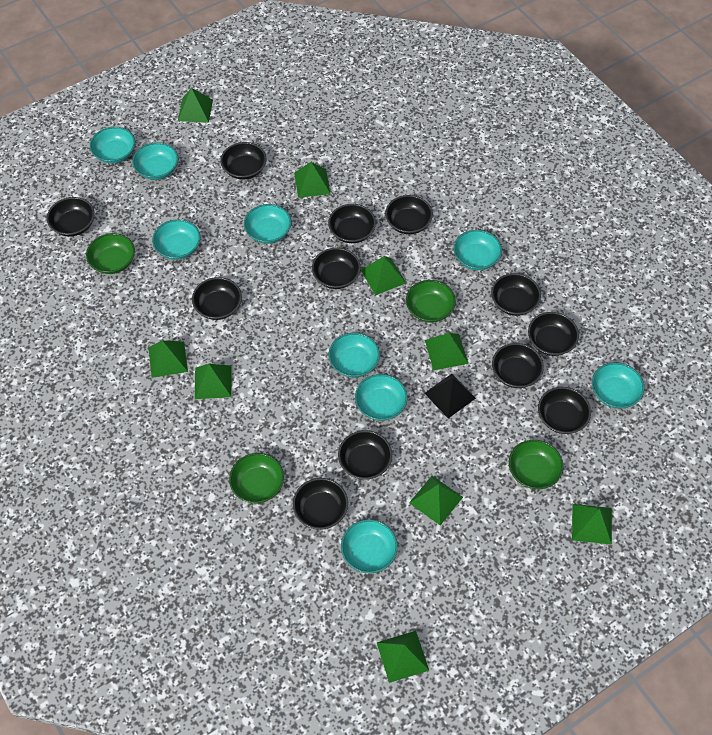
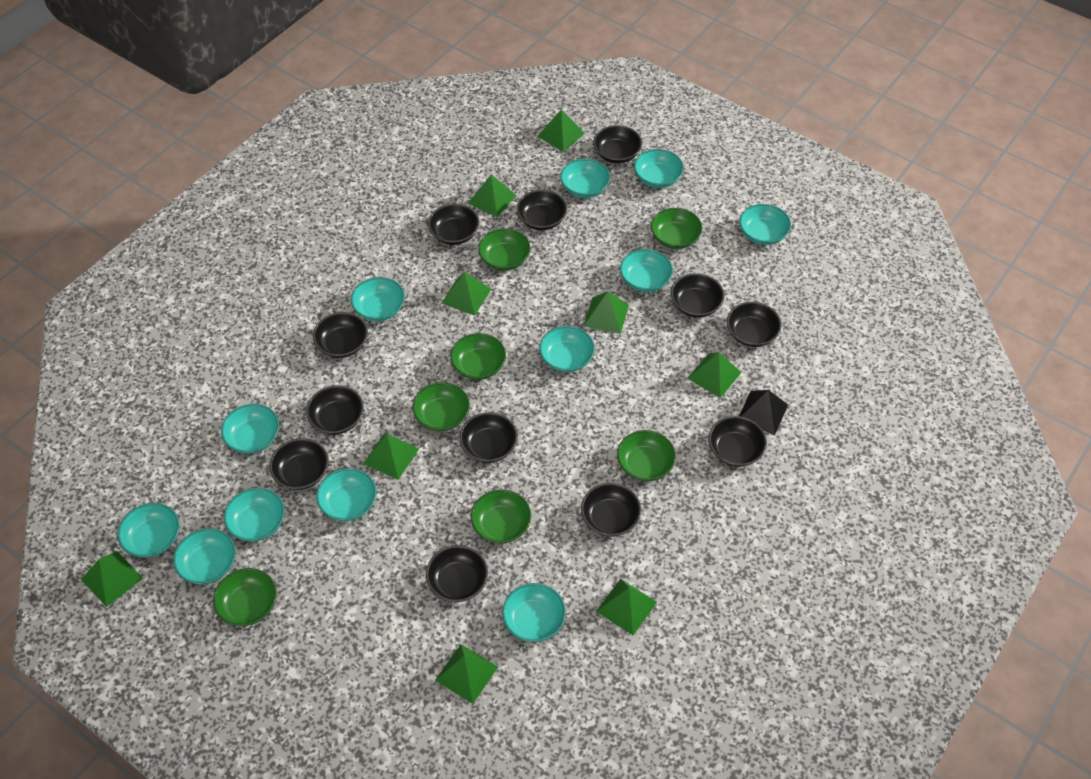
green bowl: 4 -> 7
turquoise bowl: 9 -> 12

